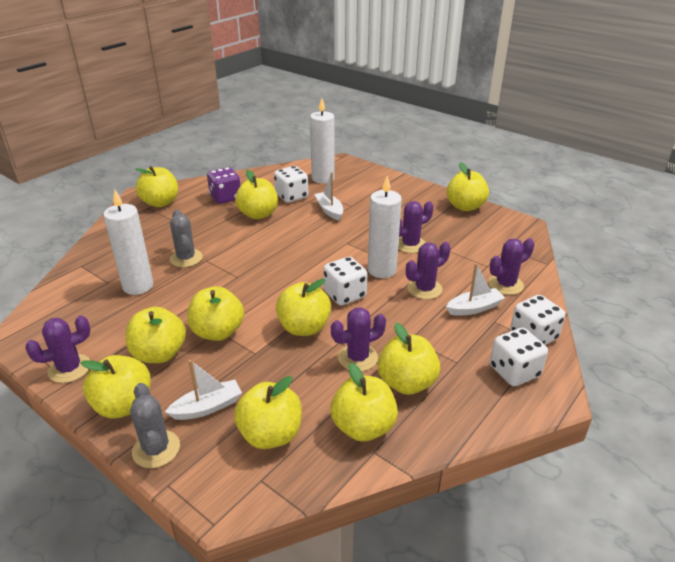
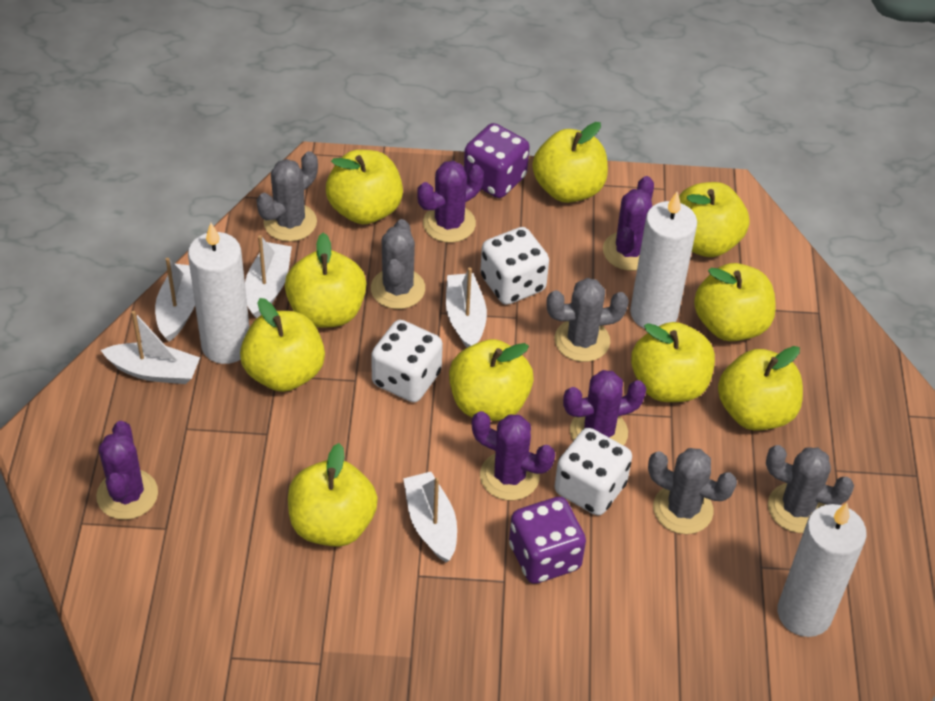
grey cactus: 2 -> 5
purple dice: 1 -> 2
white boat: 3 -> 5
white dice: 4 -> 3

